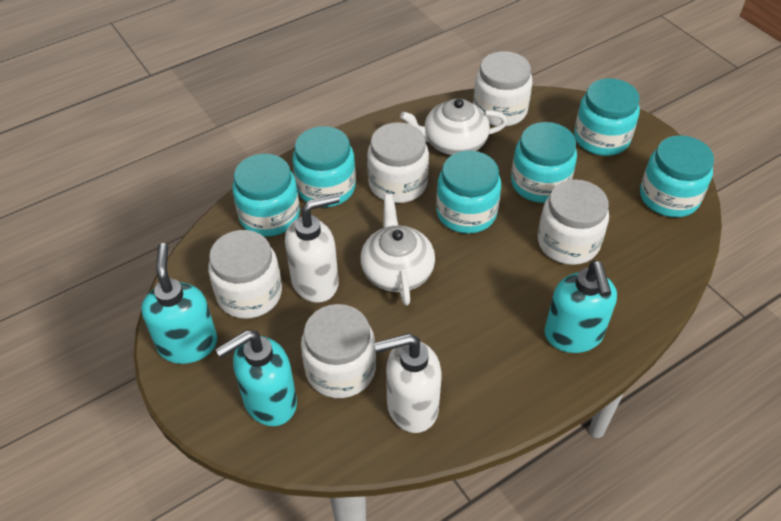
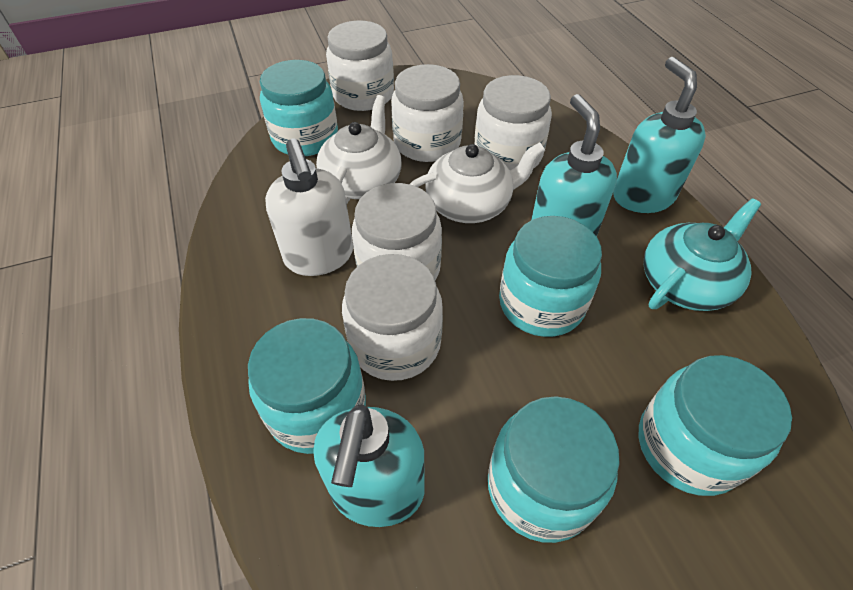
turquoise jar: 6 -> 5
turquoise teapot: 0 -> 1
white soap dispenser: 2 -> 1

